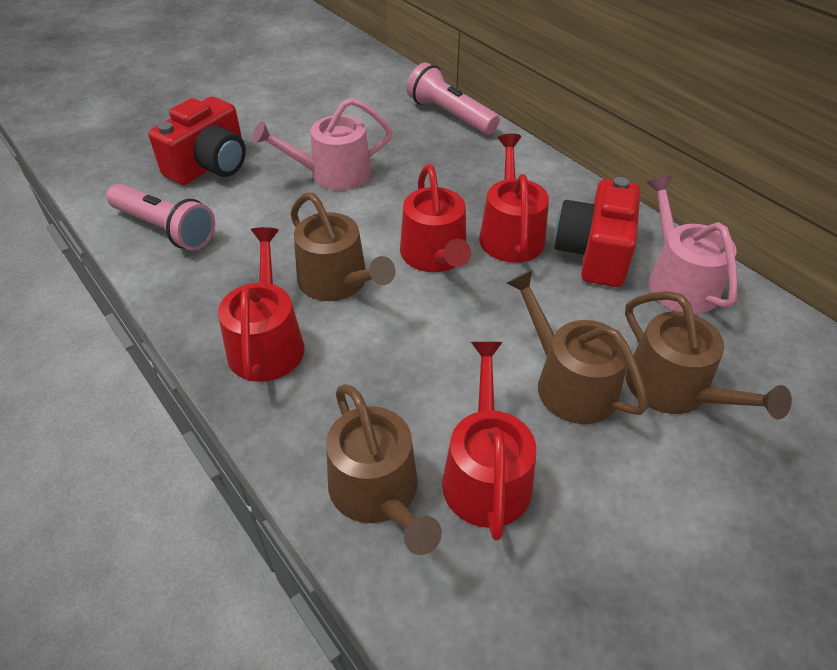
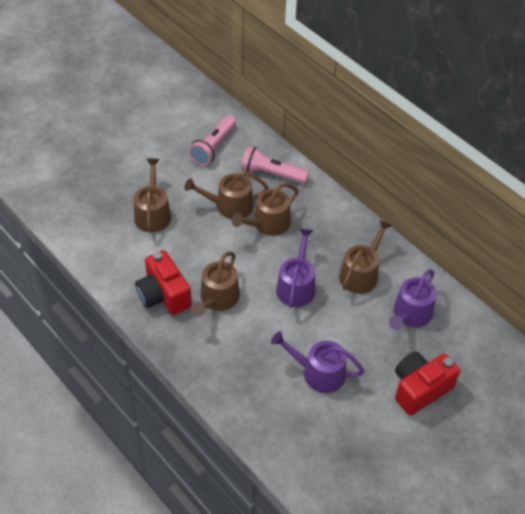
brown watering can: 4 -> 5
pink watering can: 2 -> 0
purple watering can: 0 -> 3
red watering can: 4 -> 0

